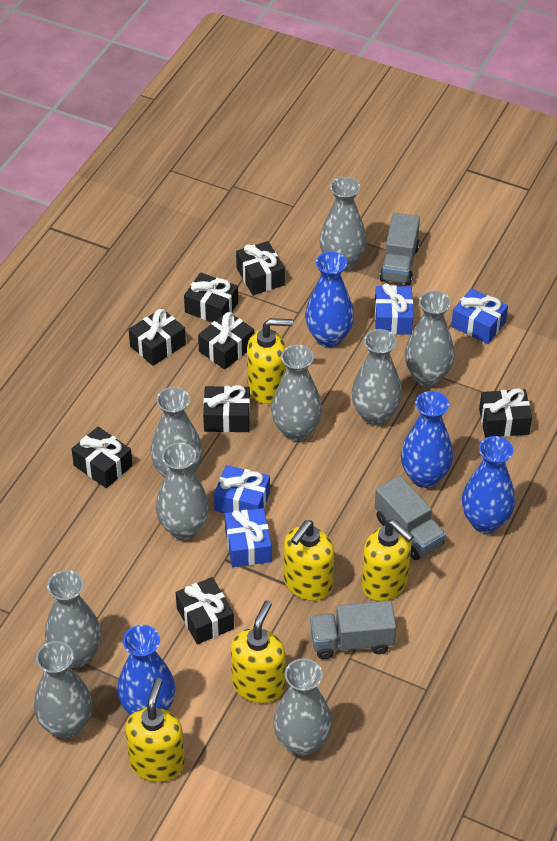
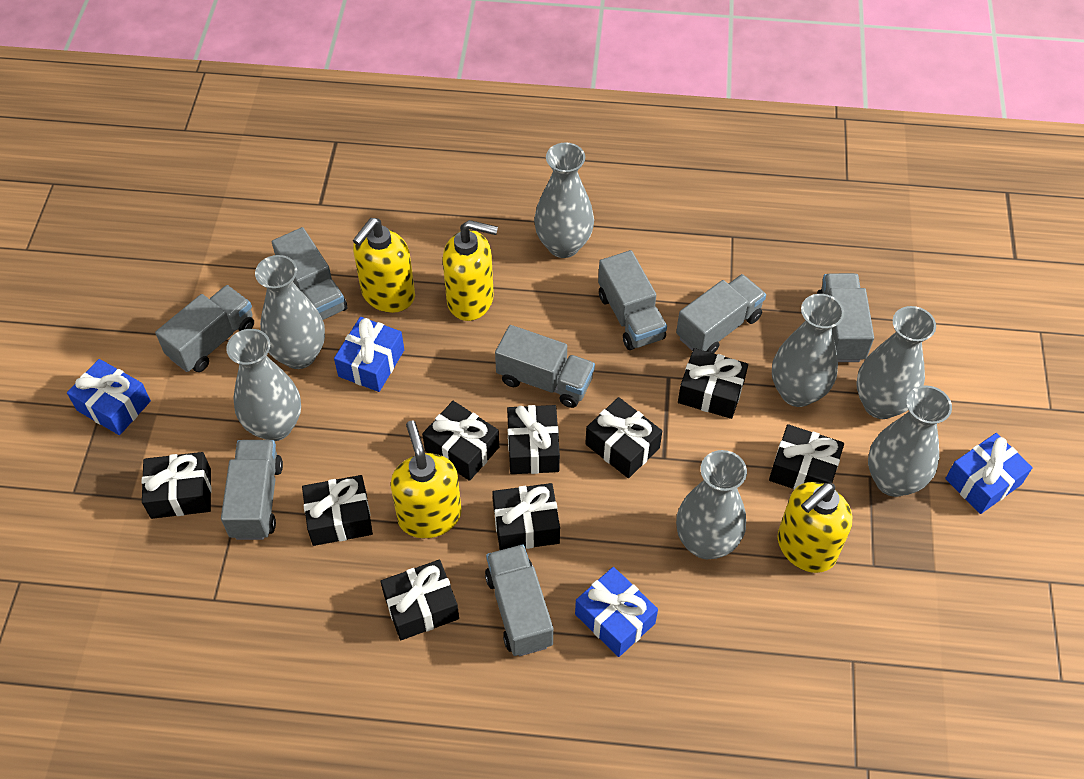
black gift: 8 -> 9
blue vase: 4 -> 0
grey truck: 3 -> 8
grey vase: 9 -> 7
yellow soap dispenser: 5 -> 4

